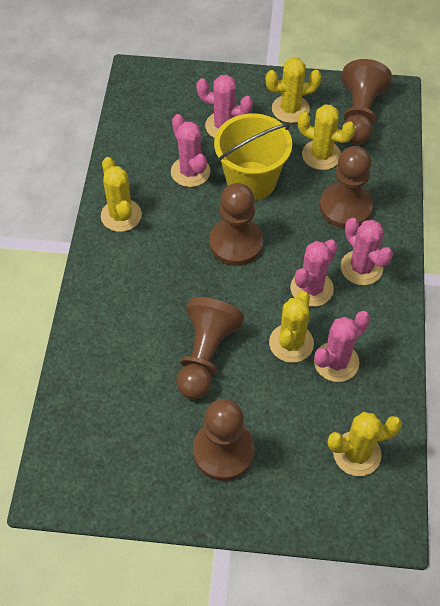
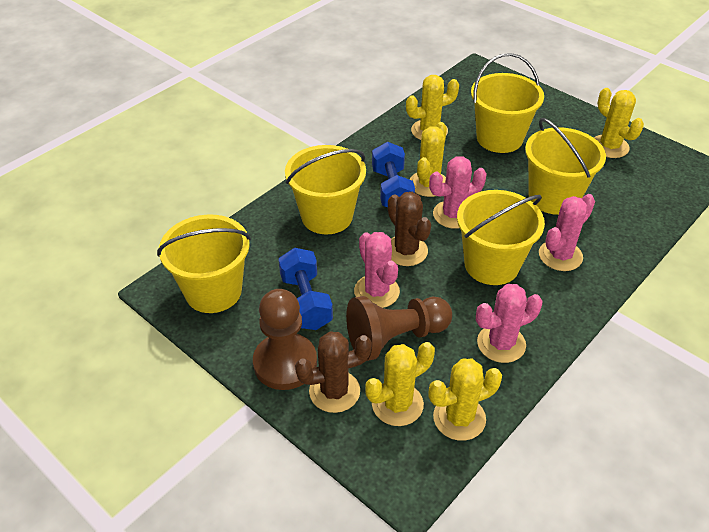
blue dumbbell: 0 -> 2
brown cactus: 0 -> 2
brown pawn: 5 -> 2
pink cactus: 5 -> 4
yellow bucket: 1 -> 5

